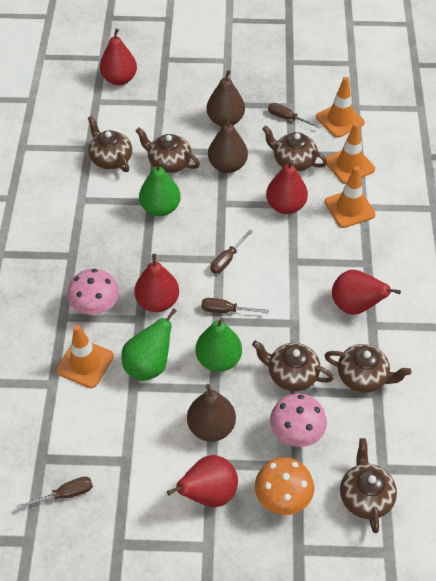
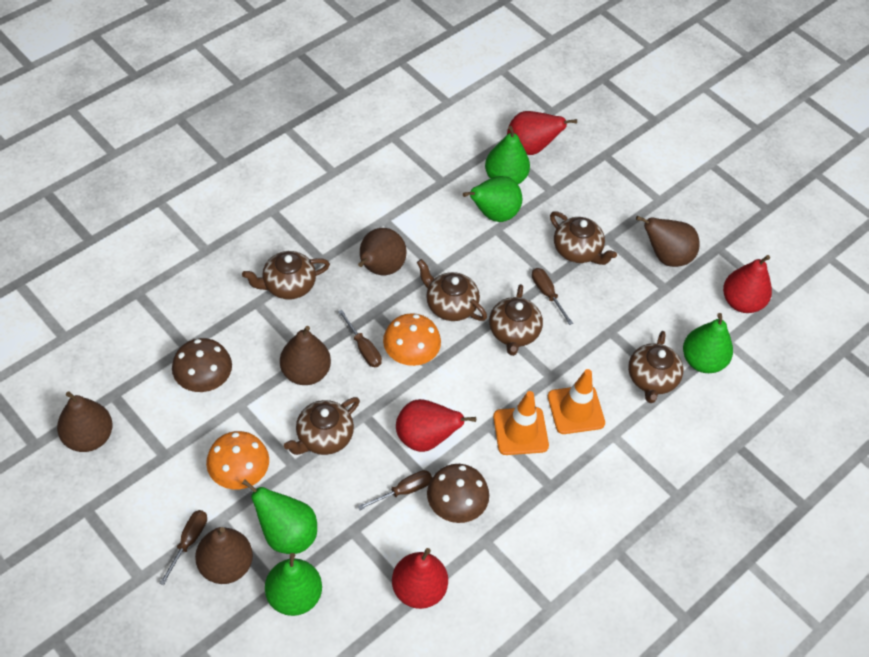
brown mushroom: 0 -> 2
brown pear: 3 -> 5
green pear: 3 -> 5
orange mushroom: 1 -> 2
orange traffic cone: 4 -> 2
pink mushroom: 2 -> 0
red pear: 5 -> 4

